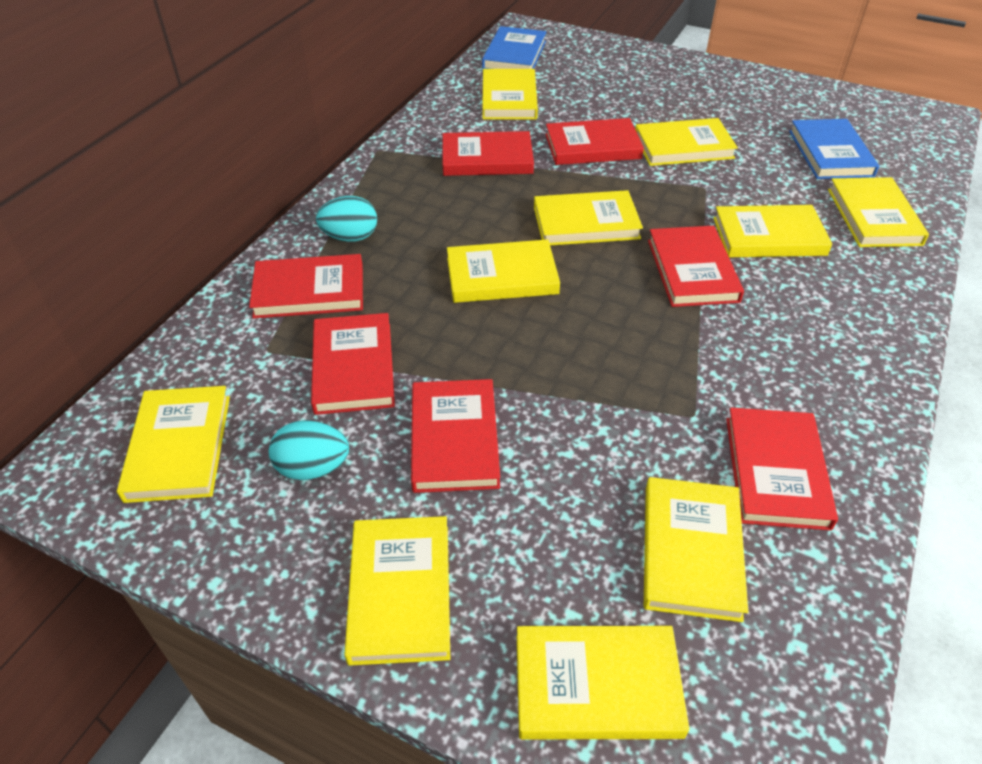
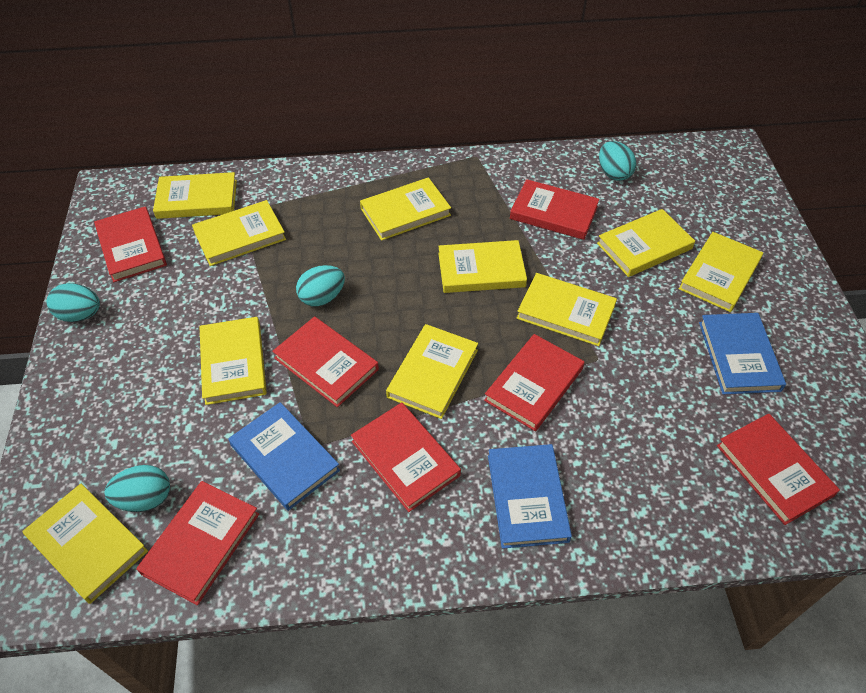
blue book: 2 -> 3
turquoise egg: 2 -> 4

